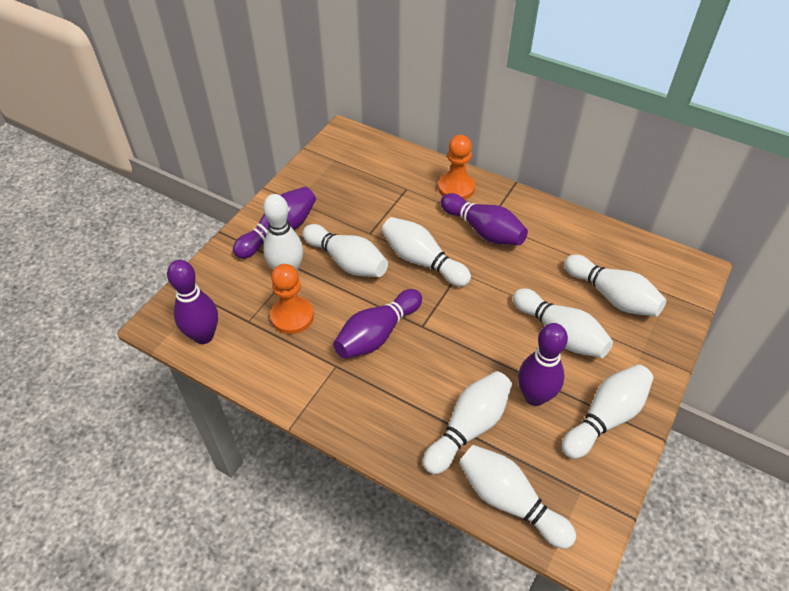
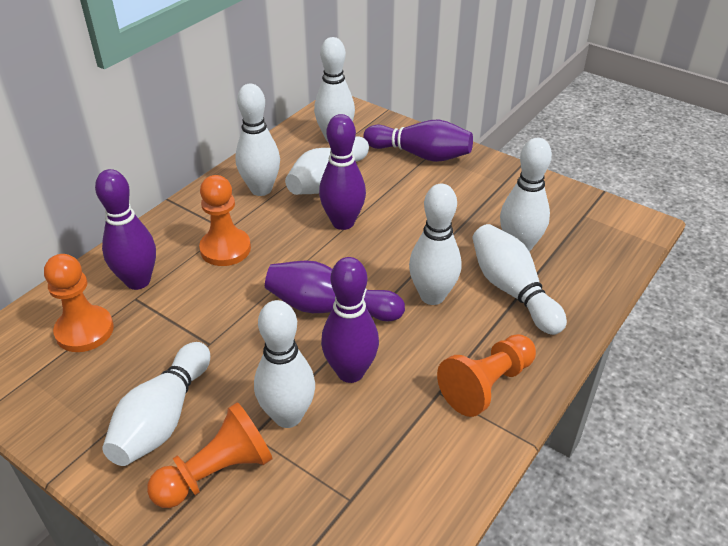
orange pawn: 2 -> 4

